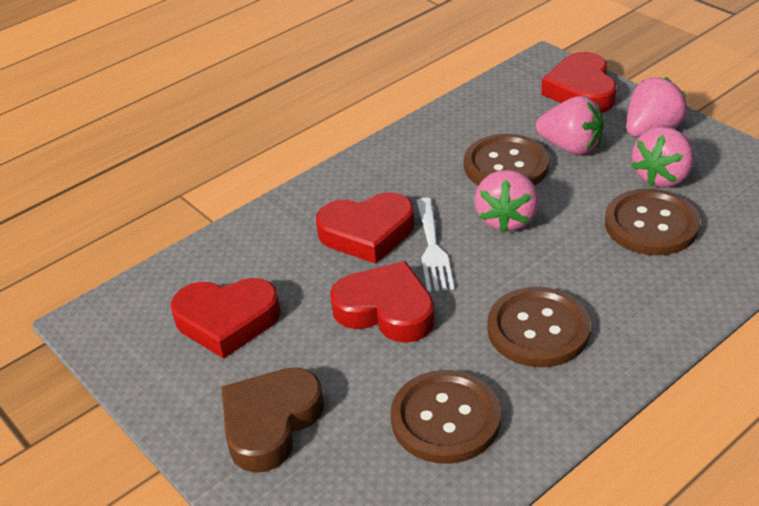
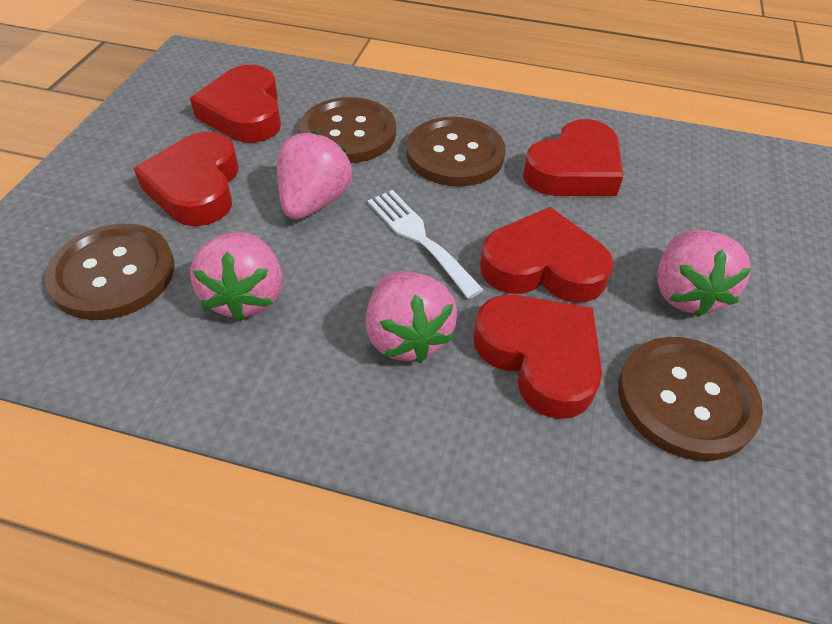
brown heart: 1 -> 0
red heart: 4 -> 5

